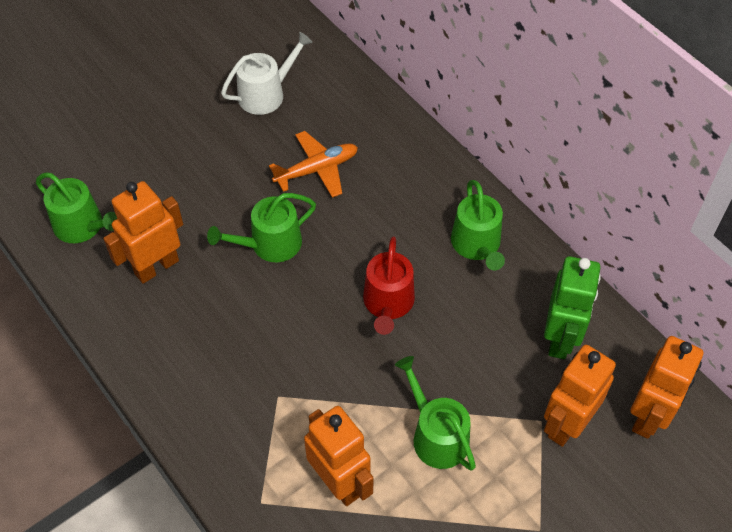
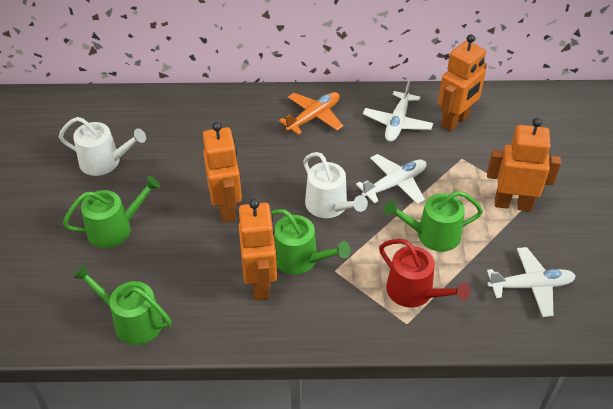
green robot: 1 -> 0
white plane: 0 -> 3
white watering can: 1 -> 2

